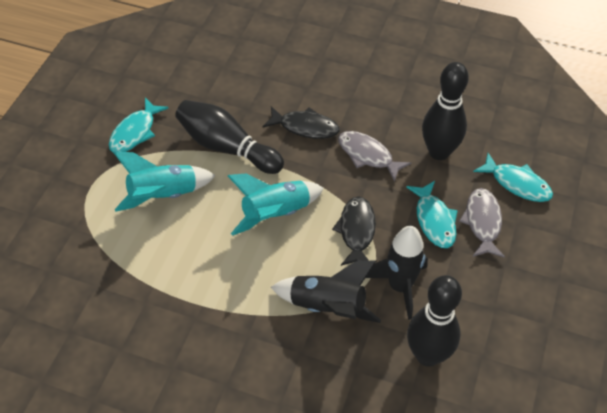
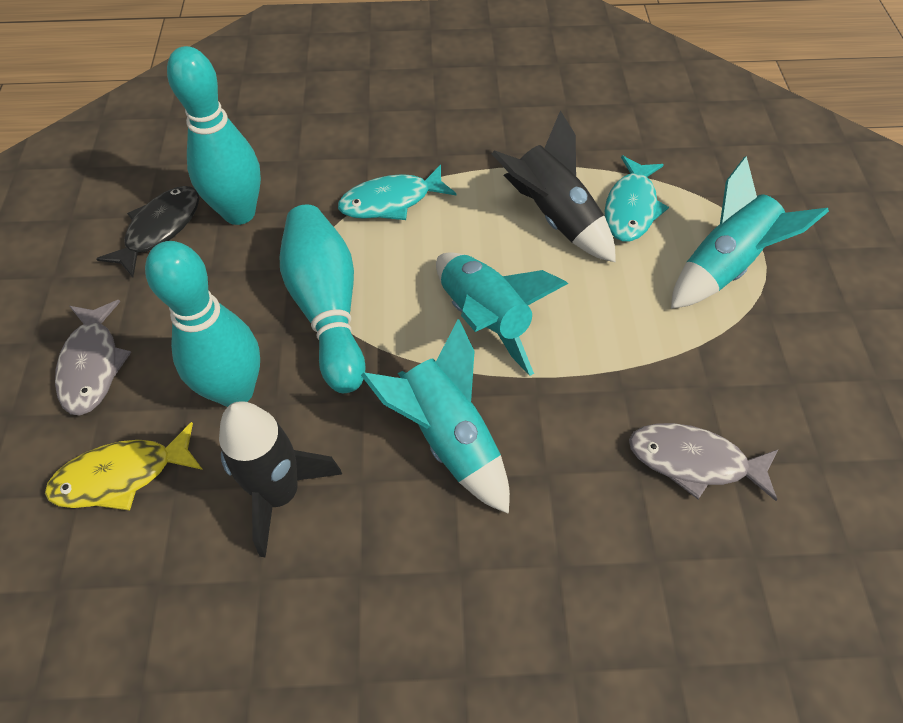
black bowling pin: 3 -> 0
black fish: 2 -> 1
turquoise bowling pin: 0 -> 3
turquoise fish: 3 -> 2
turquoise rocket: 2 -> 3
yellow fish: 0 -> 1

